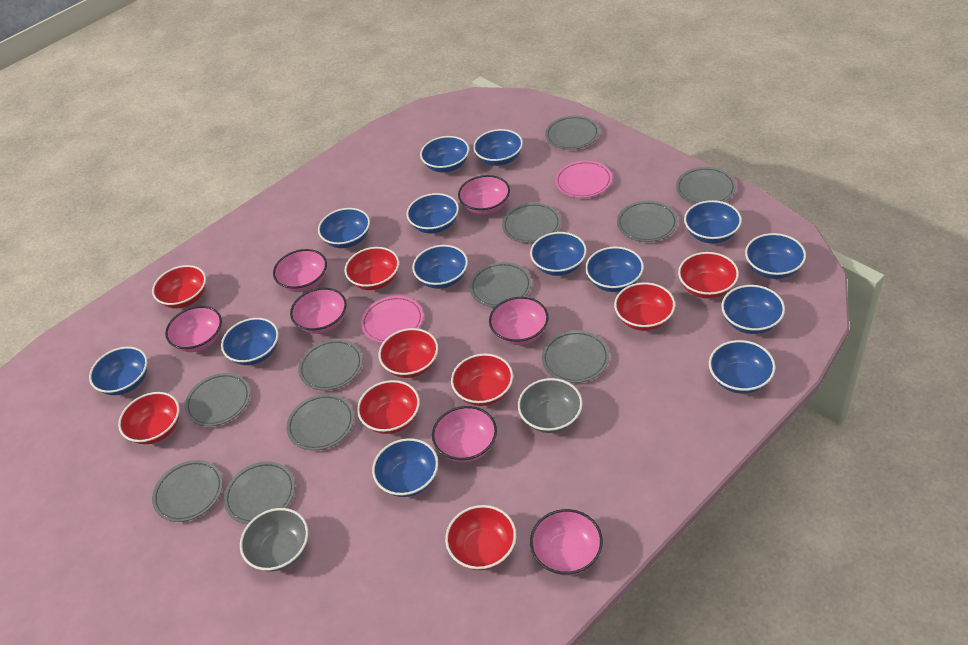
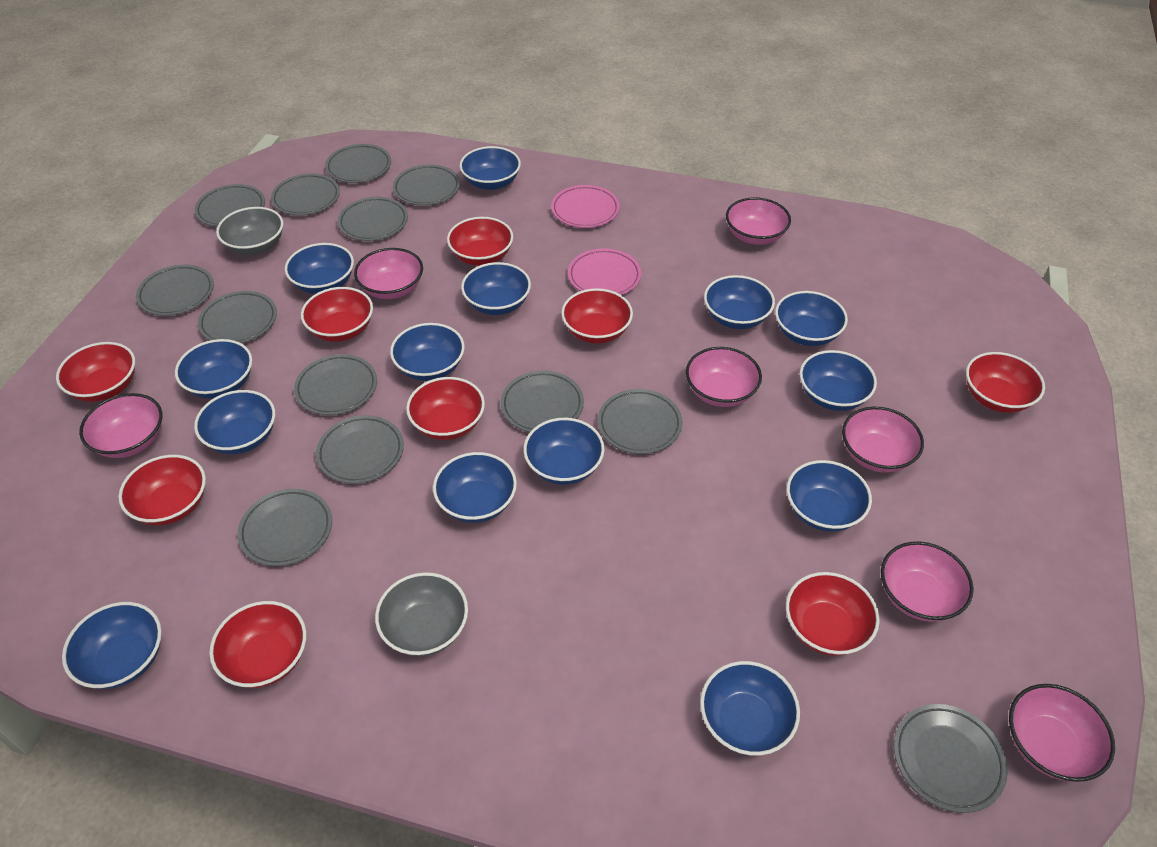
grey plate: 11 -> 13

